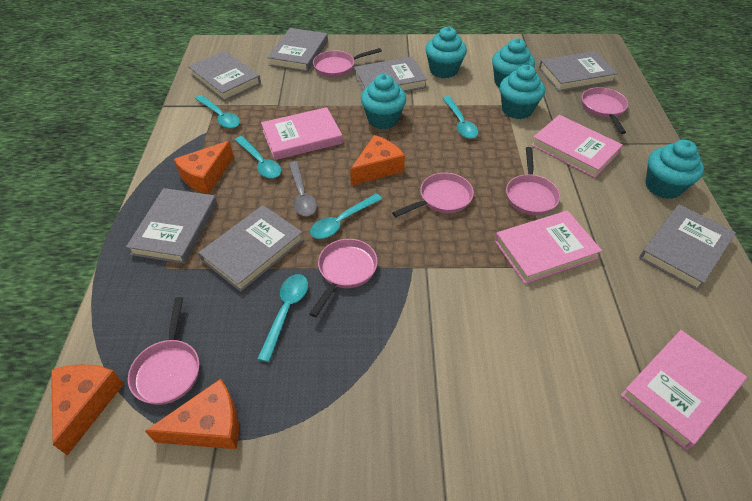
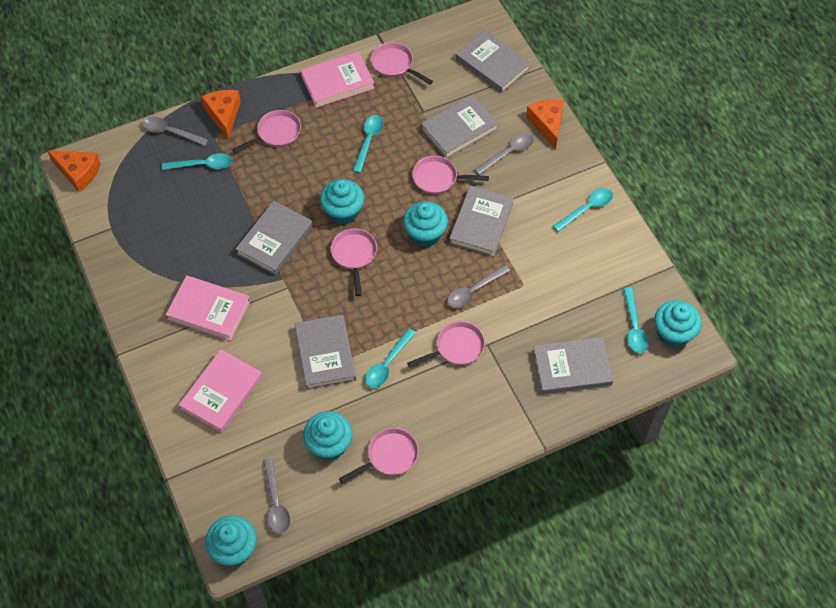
grey book: 7 -> 6
grey spoon: 1 -> 4
orange cheese: 4 -> 3
pink book: 4 -> 3

